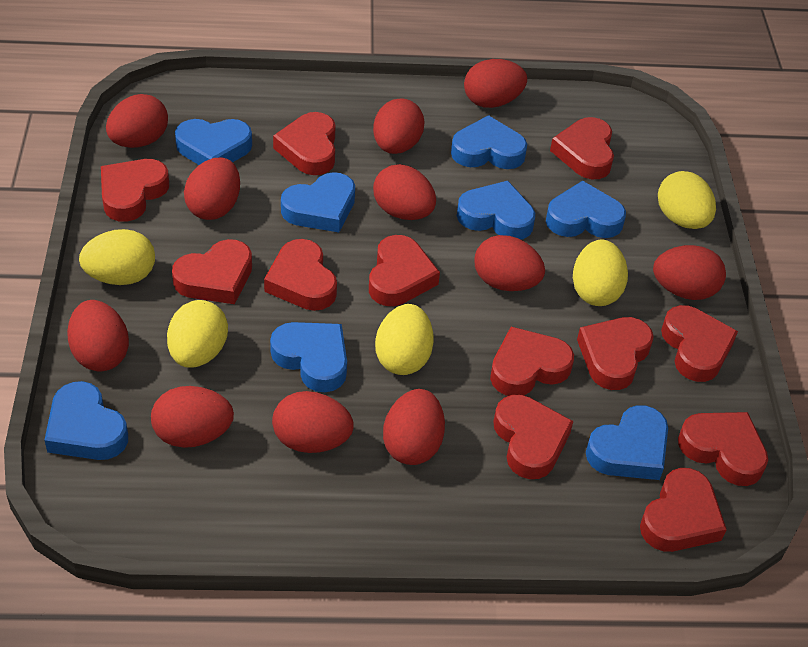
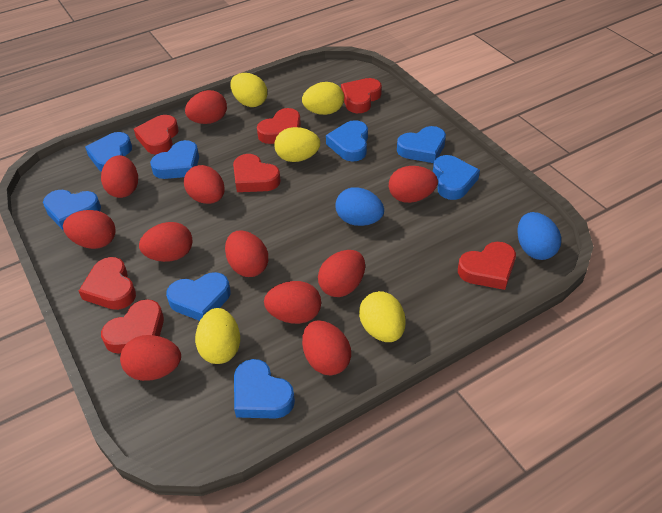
blue egg: 0 -> 2
red heart: 12 -> 7

